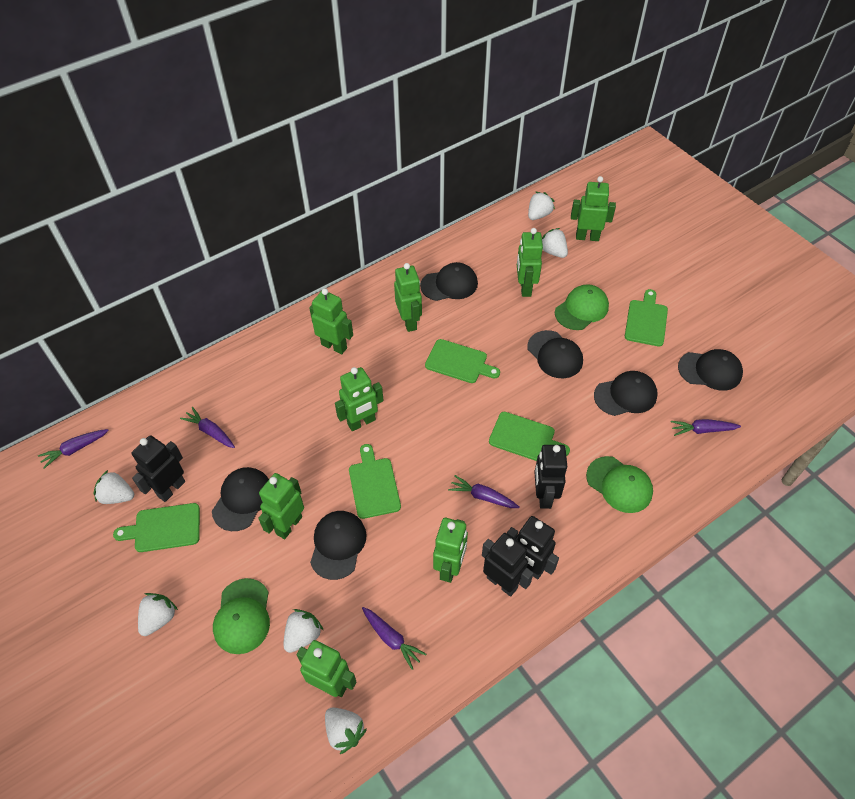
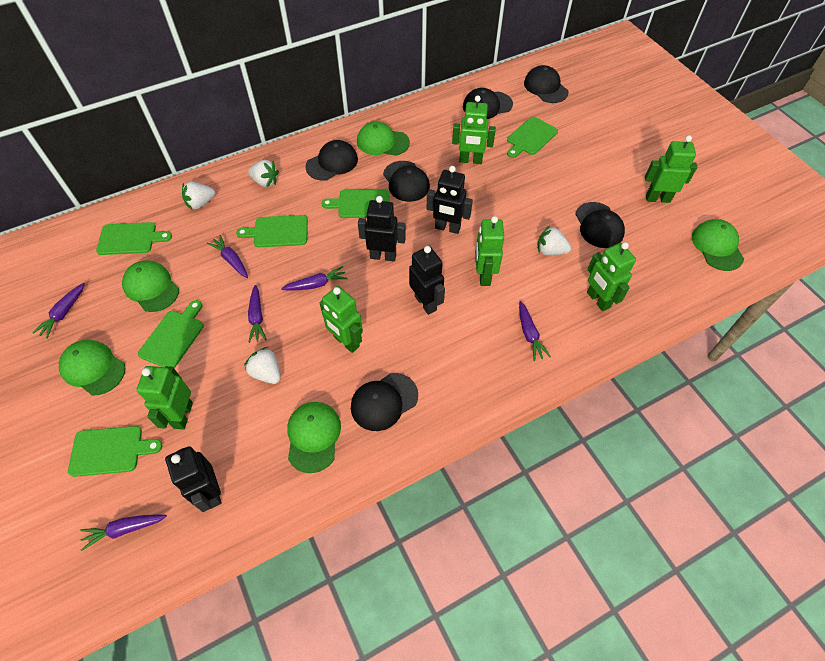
green cap: 3 -> 5
green cutting board: 5 -> 6
green robot: 8 -> 6
purple carrot: 5 -> 6
white strawberry: 6 -> 4

